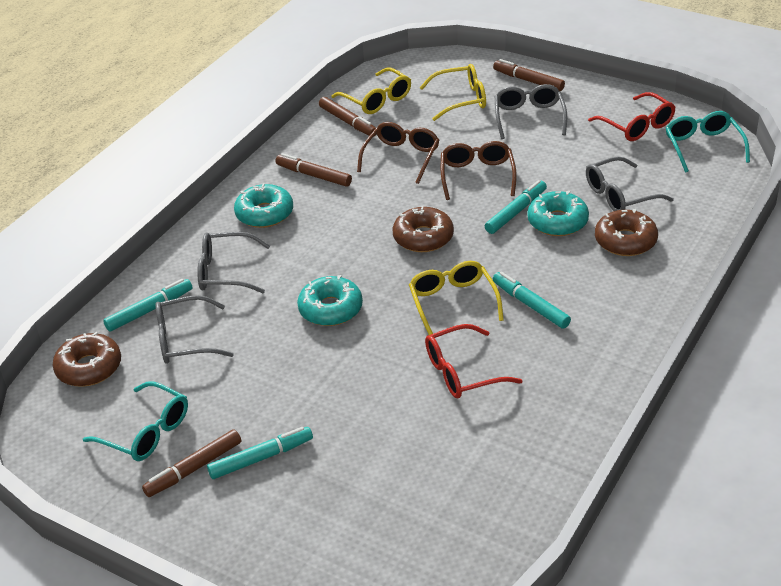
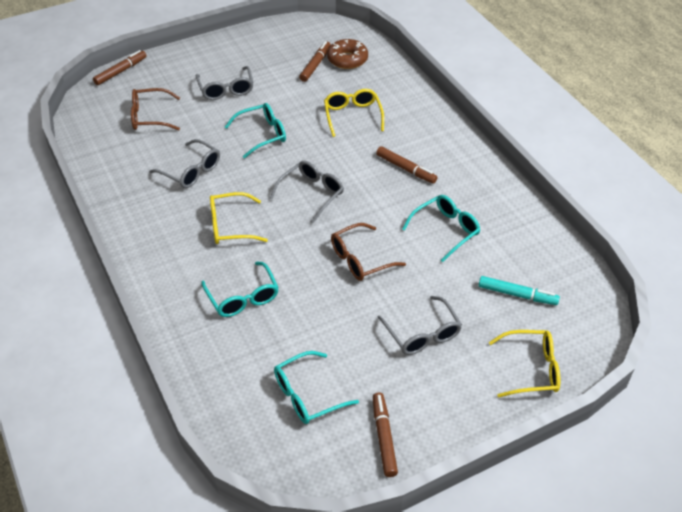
brown donut: 3 -> 1
red glasses: 2 -> 0
turquoise donut: 3 -> 0
turquoise glasses: 2 -> 4
turquoise marker: 4 -> 1

